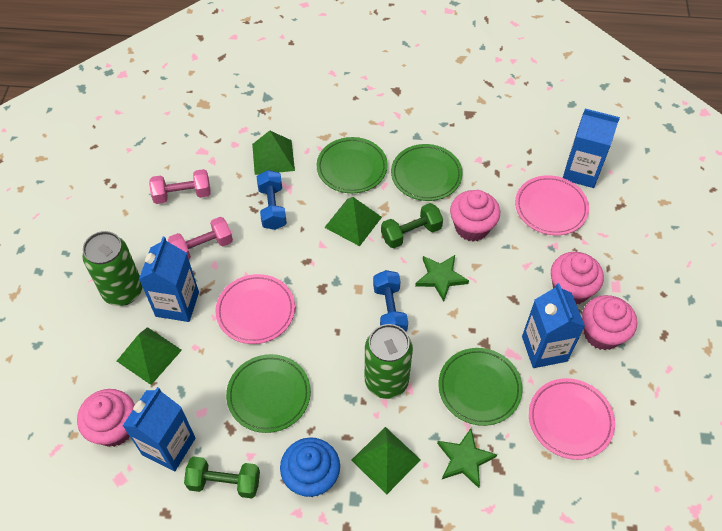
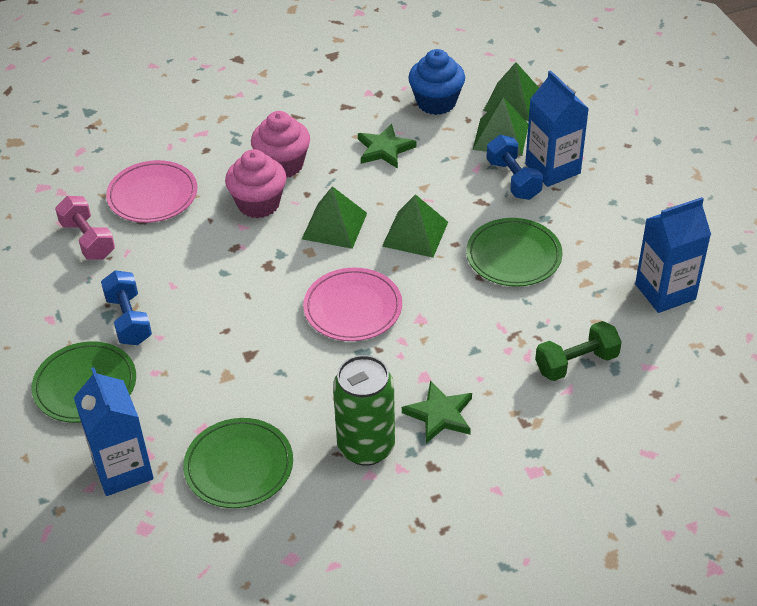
blue carton: 4 -> 3
green can: 2 -> 1
green dumbbell: 2 -> 1
green plate: 4 -> 3
pink cupcake: 4 -> 2
pink dumbbell: 2 -> 1
pink plate: 3 -> 2

